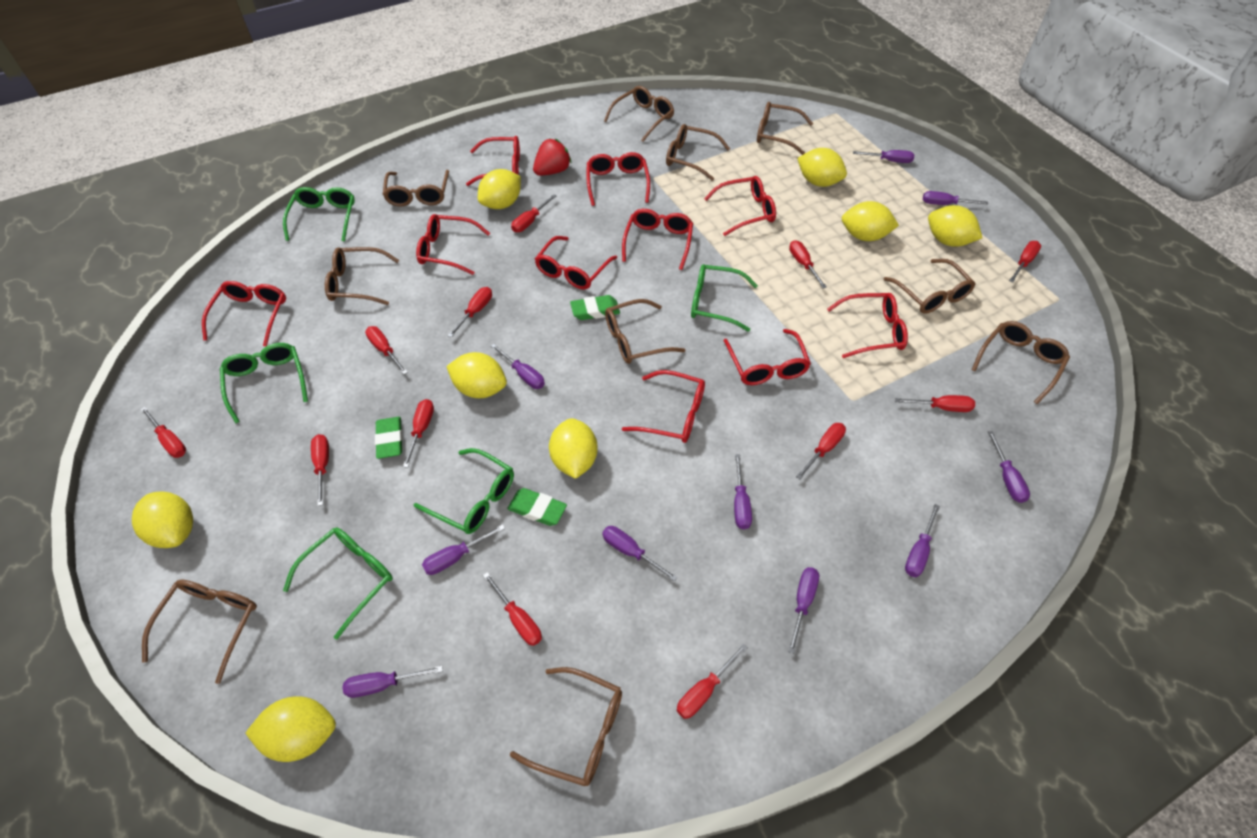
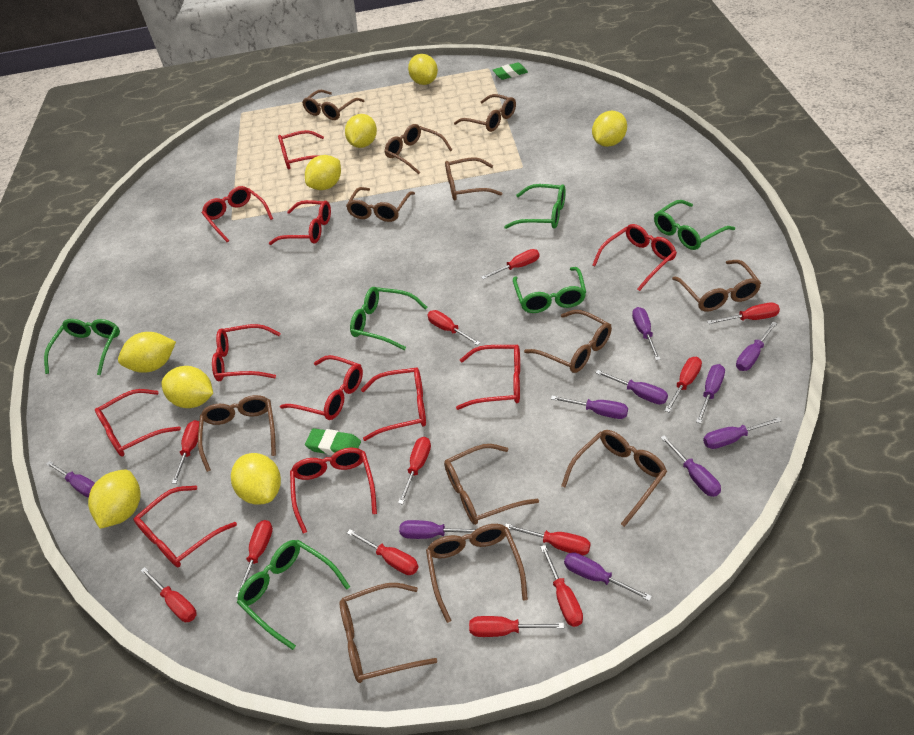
brown glasses: 10 -> 12
green eraser: 3 -> 2
green glasses: 5 -> 6
red glasses: 10 -> 11
red strawberry: 1 -> 0

